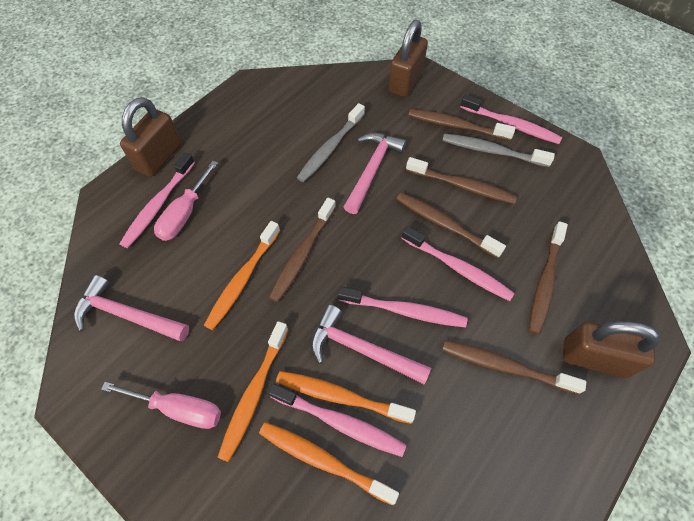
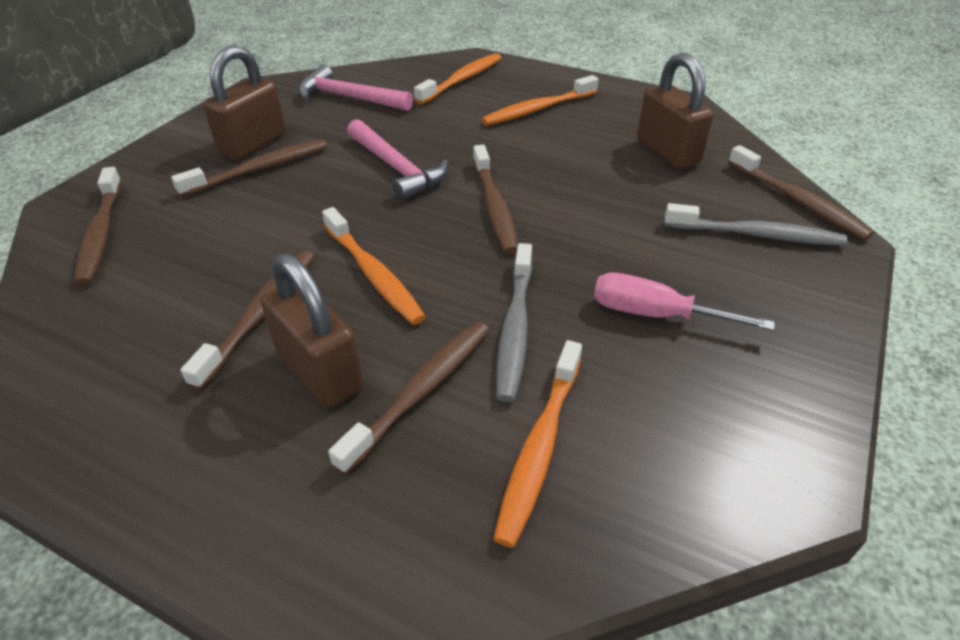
pink hammer: 3 -> 2
pink screwdriver: 2 -> 1
pink toothbrush: 5 -> 0

